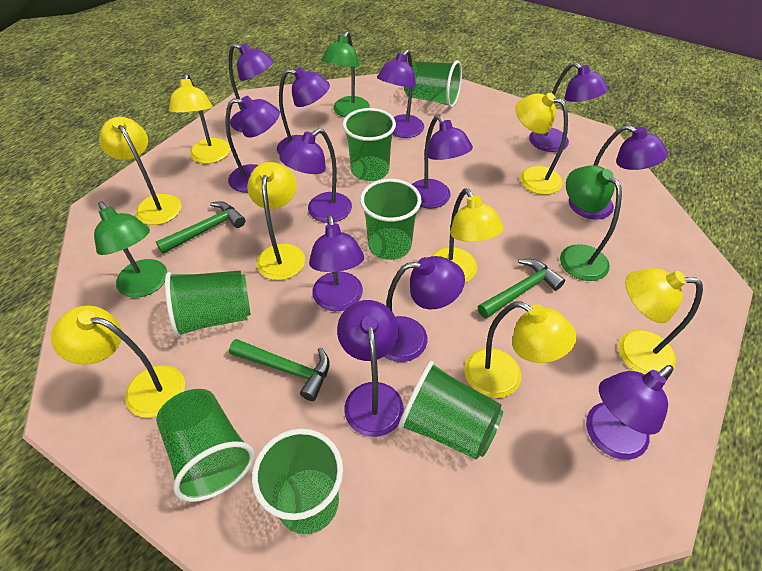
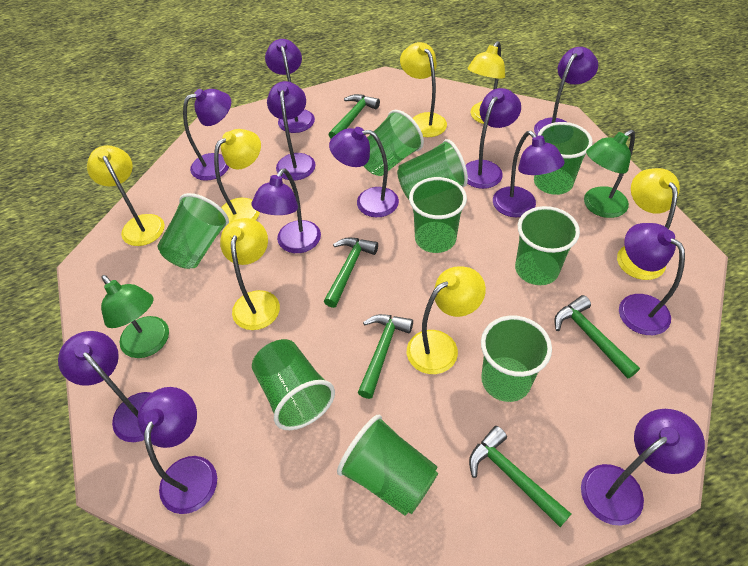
green cup: 7 -> 9
green hammer: 3 -> 5
green lamp: 3 -> 2
yellow lamp: 8 -> 7

